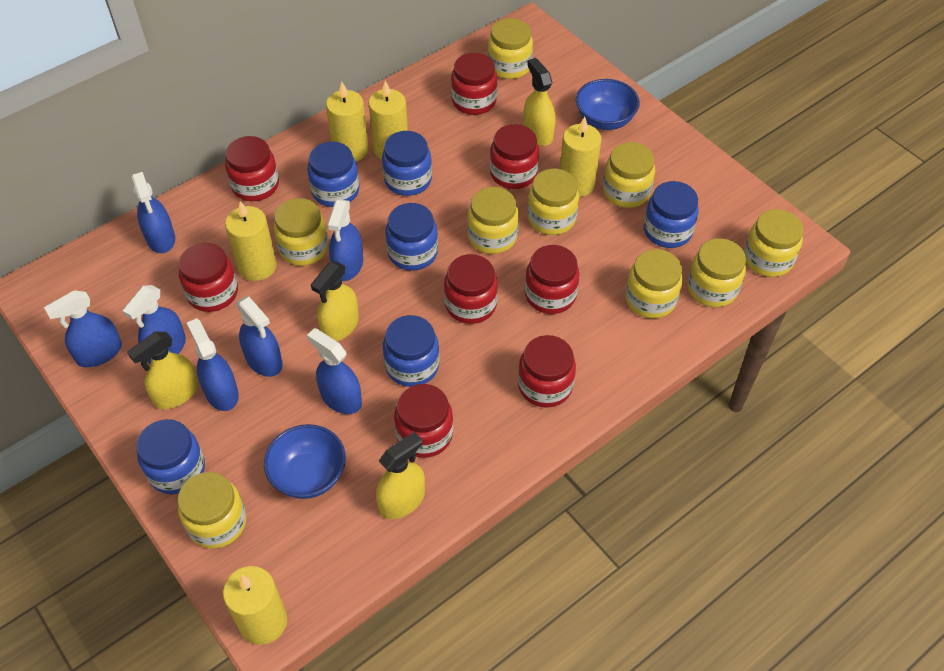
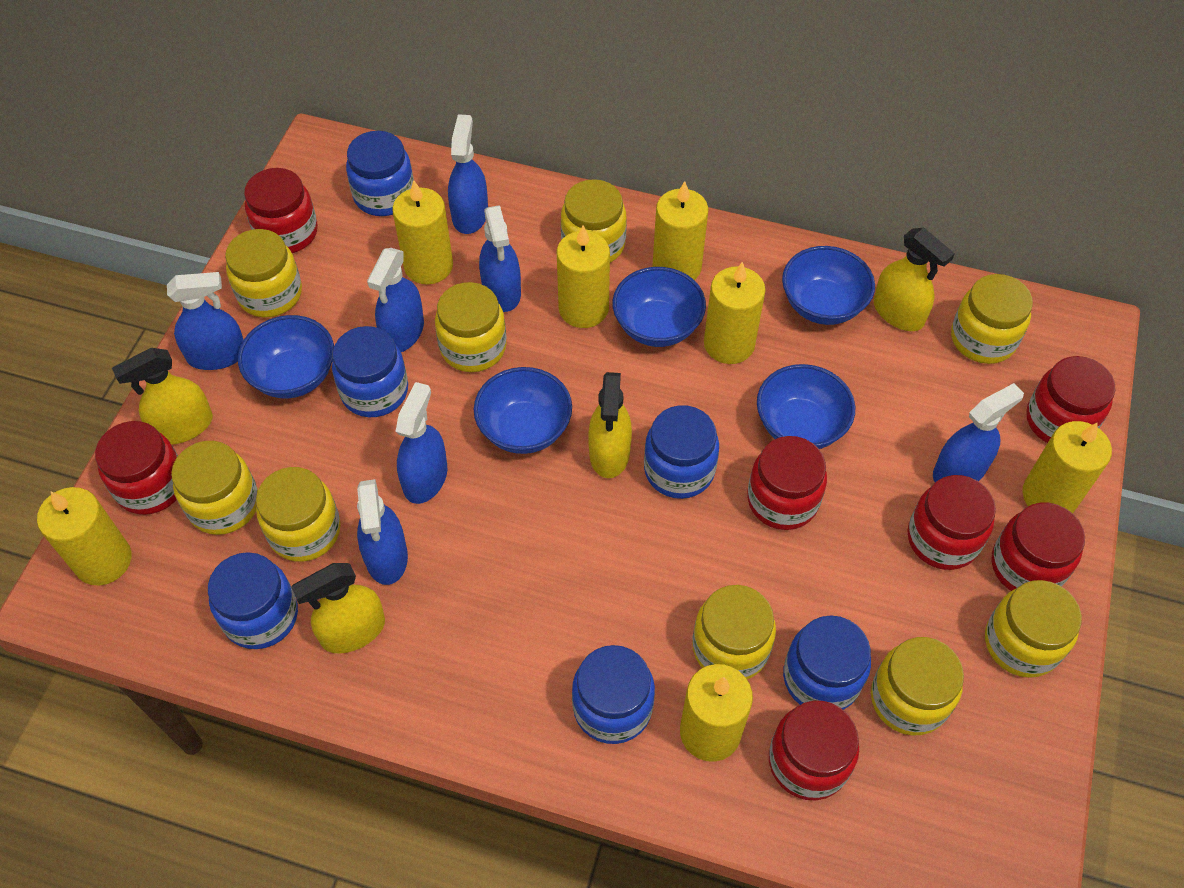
blue bowl: 2 -> 5
red jar: 8 -> 7
yellow candle: 5 -> 7

